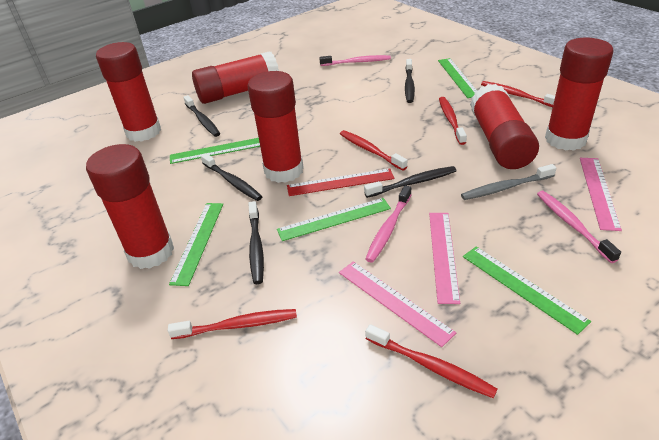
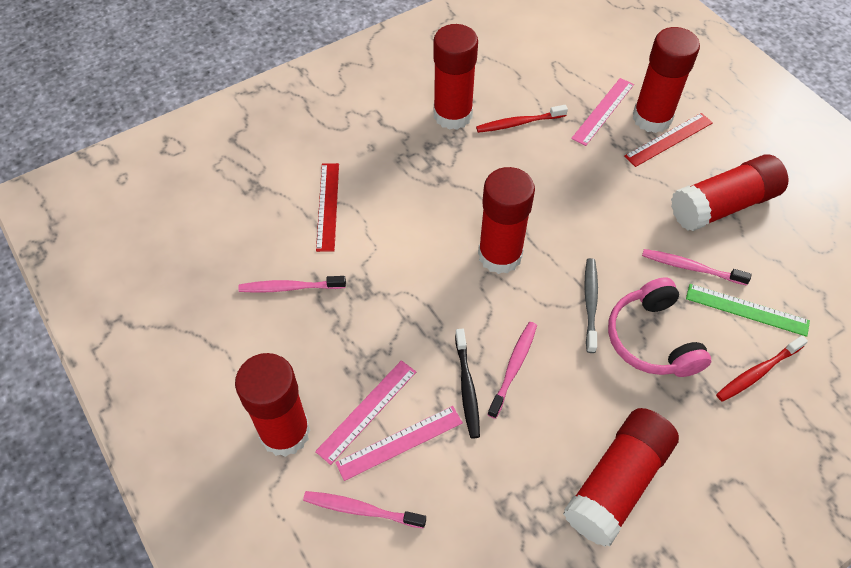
black toothbrush: 5 -> 1
green ruler: 5 -> 1
pink headphones: 0 -> 1
pink toothbrush: 3 -> 4
red ruler: 1 -> 2
red toothbrush: 5 -> 2

